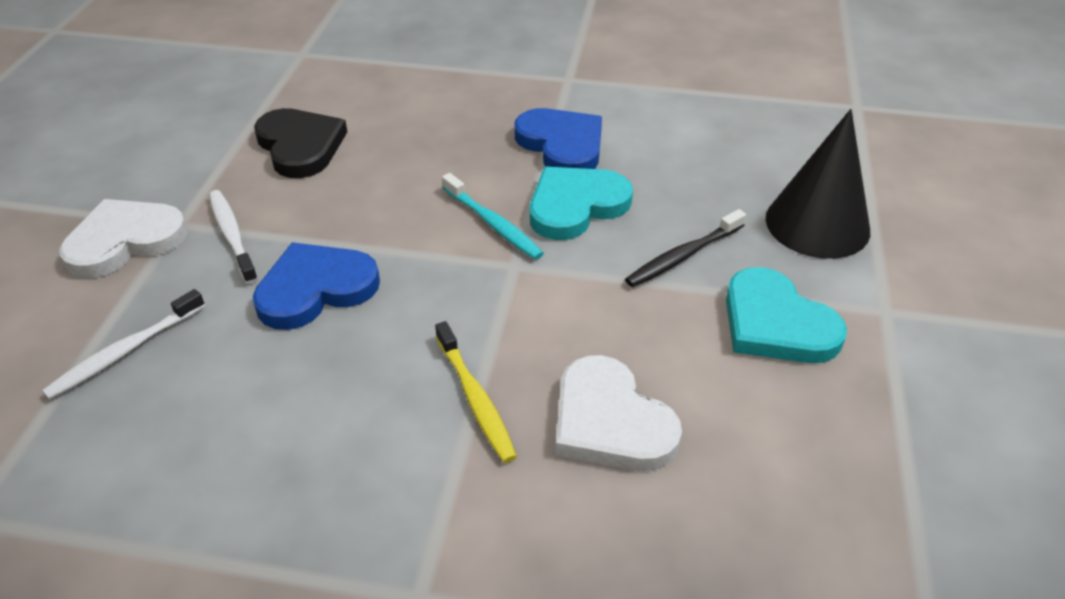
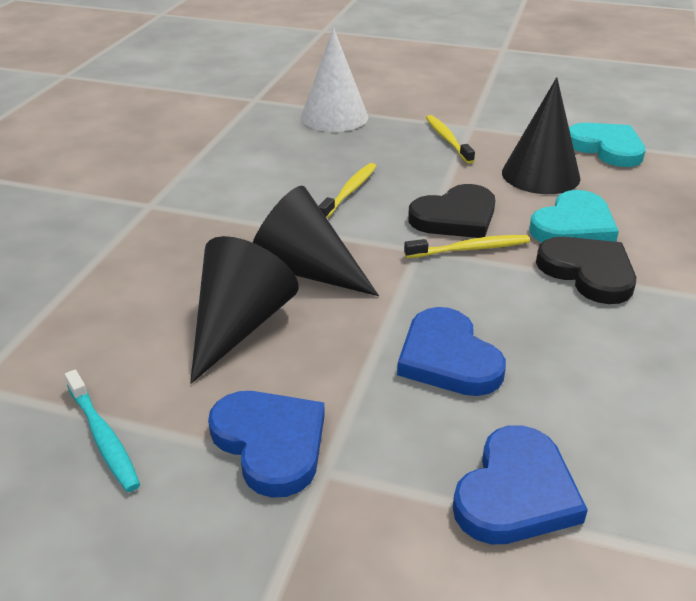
black cone: 1 -> 3
black heart: 1 -> 2
black toothbrush: 1 -> 0
blue heart: 2 -> 3
white cone: 0 -> 1
white heart: 2 -> 0
white toothbrush: 2 -> 0
yellow toothbrush: 1 -> 3

